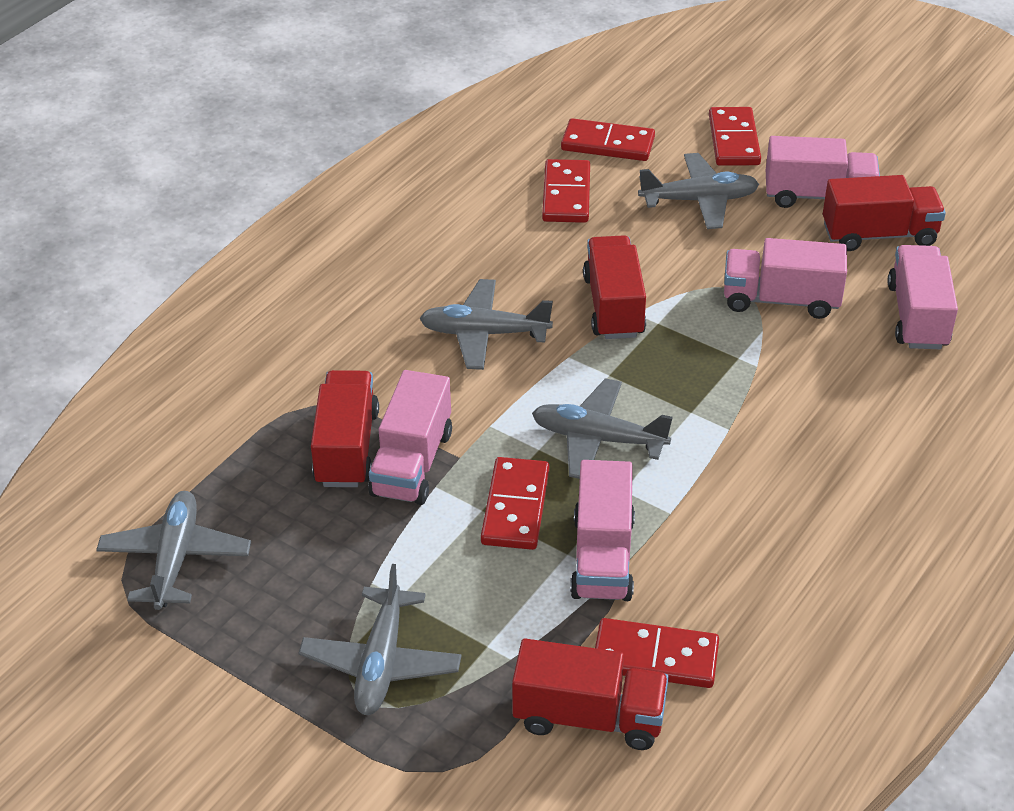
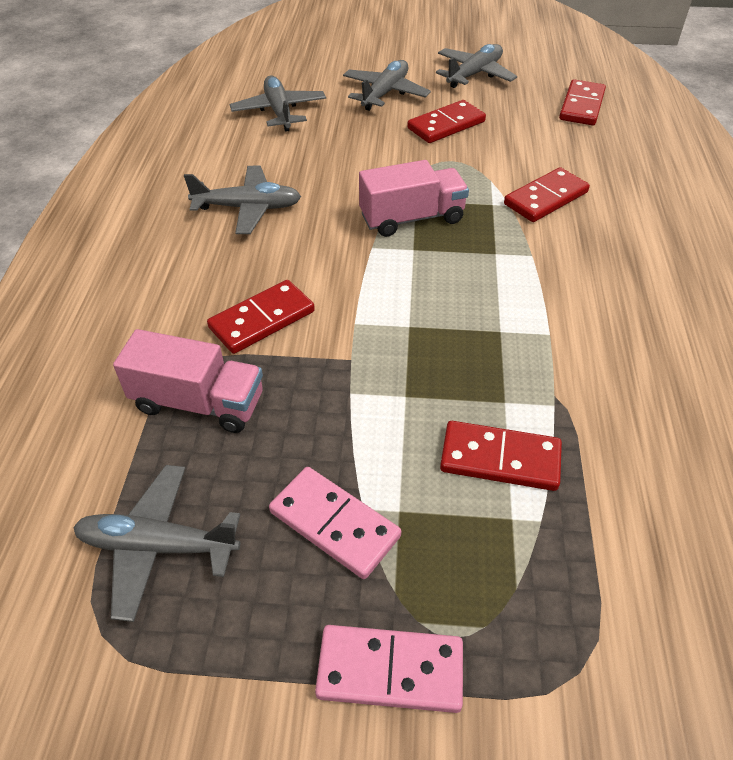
pink domino: 0 -> 2
pink truck: 5 -> 2
red truck: 4 -> 0

